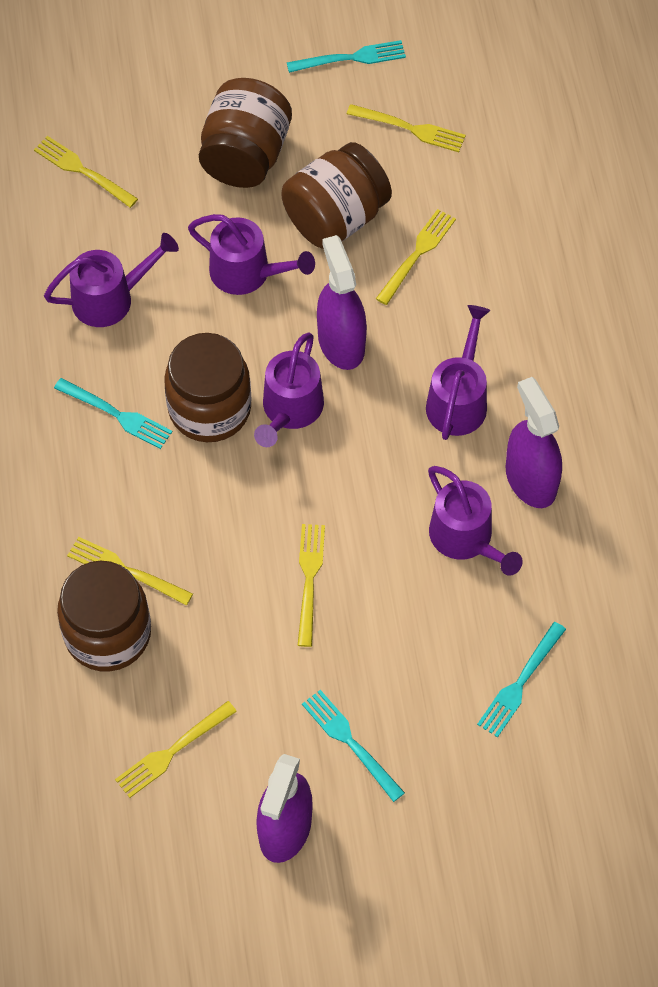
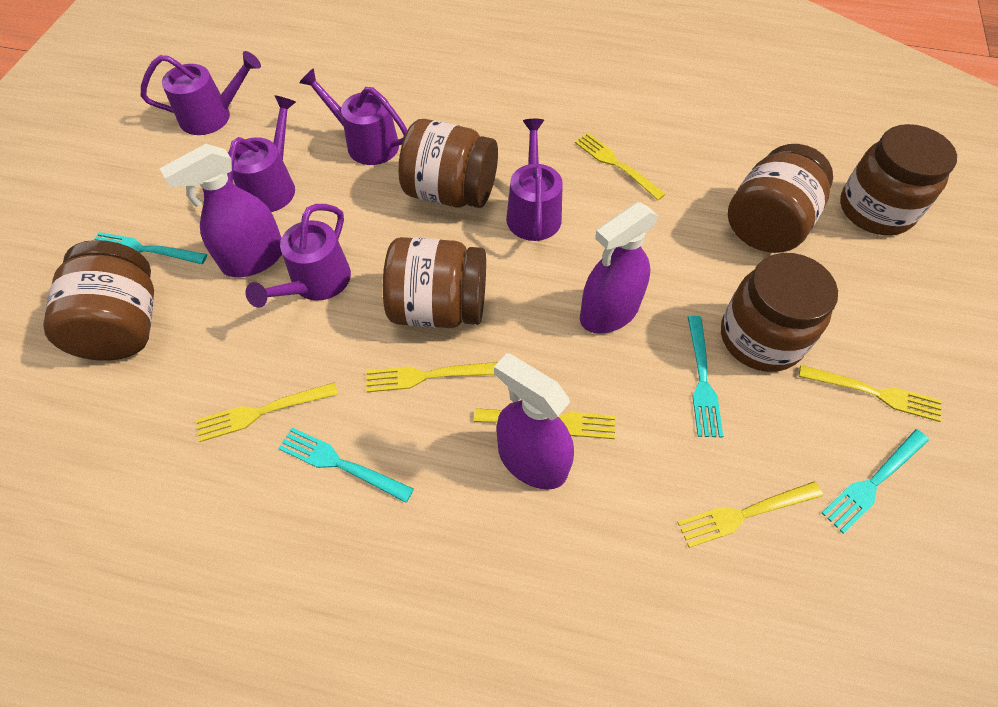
brown jar: 4 -> 6

